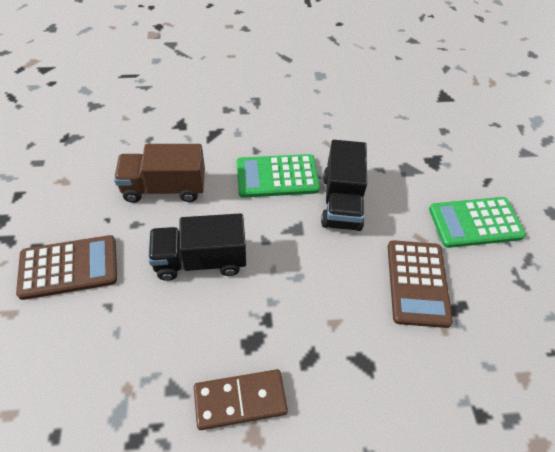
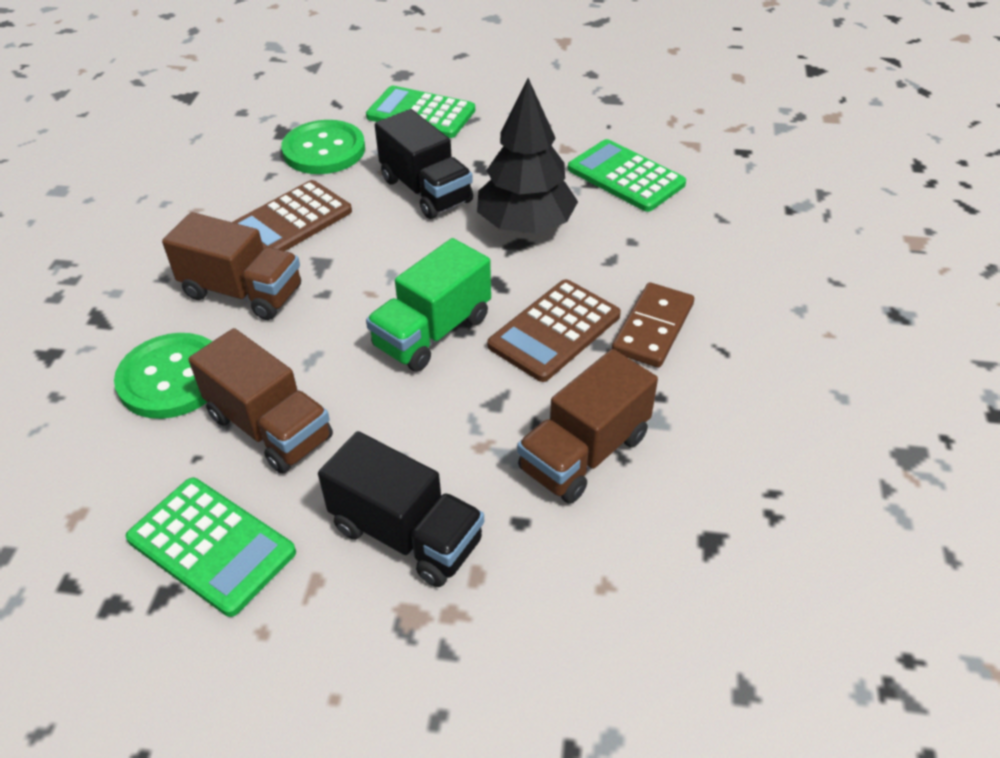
black tree: 0 -> 1
brown truck: 1 -> 3
green button: 0 -> 2
green calculator: 2 -> 3
green truck: 0 -> 1

